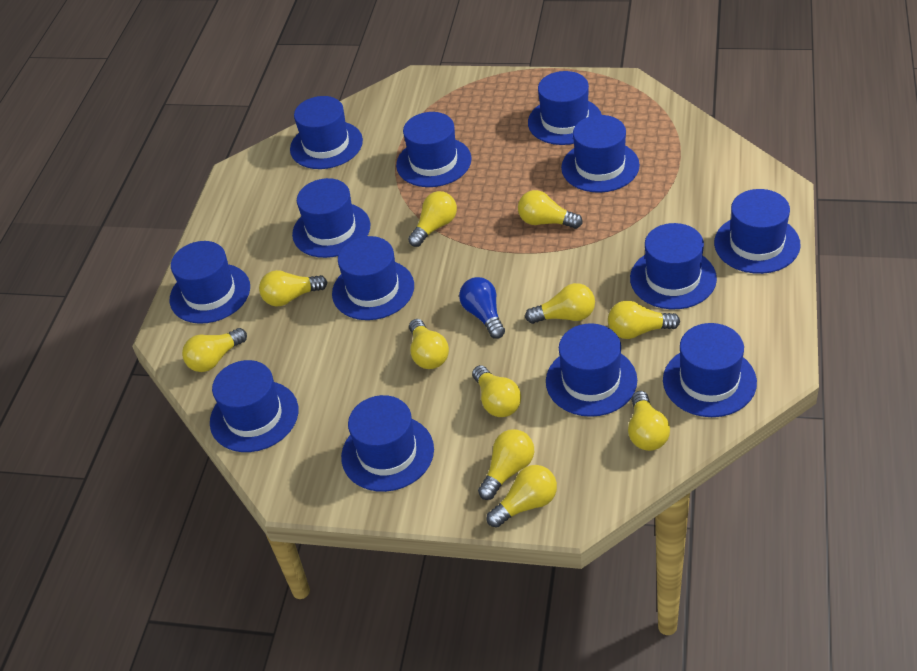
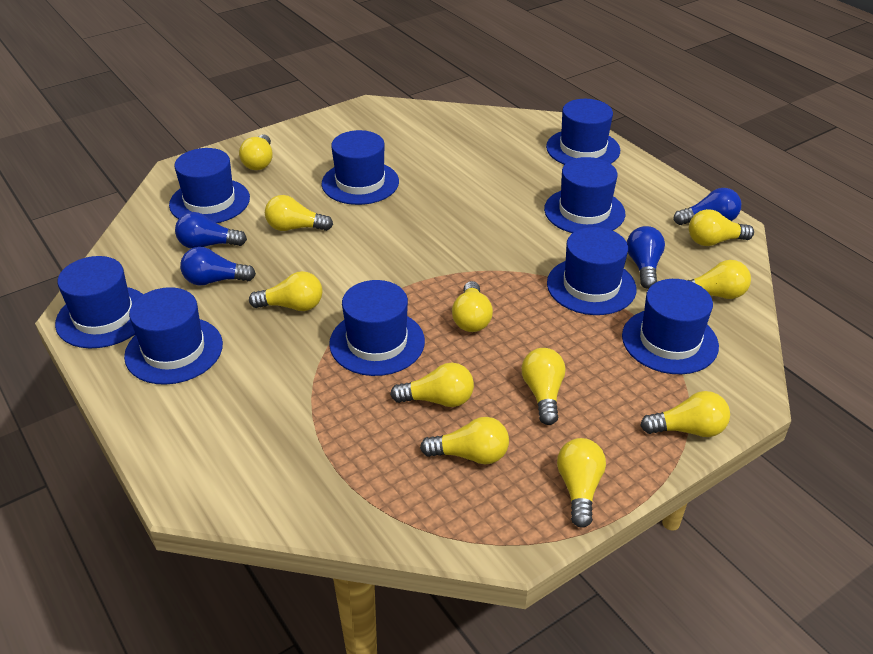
blue hat: 13 -> 9
blue light bulb: 1 -> 4

